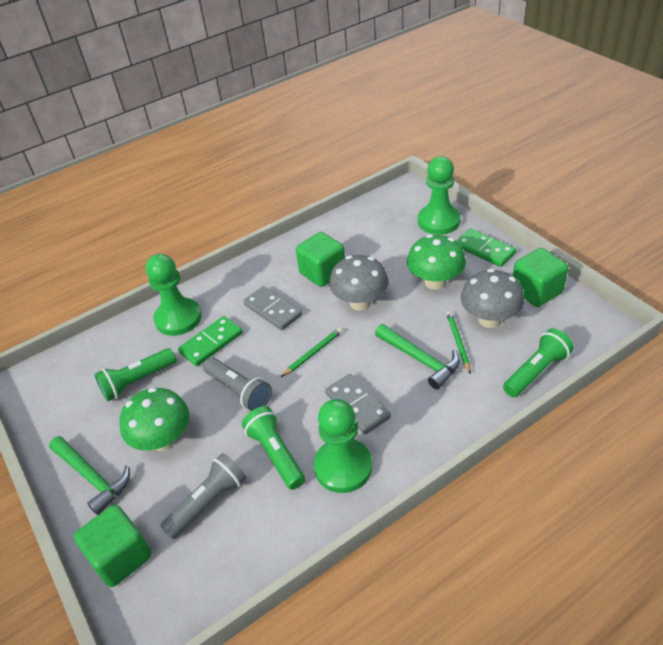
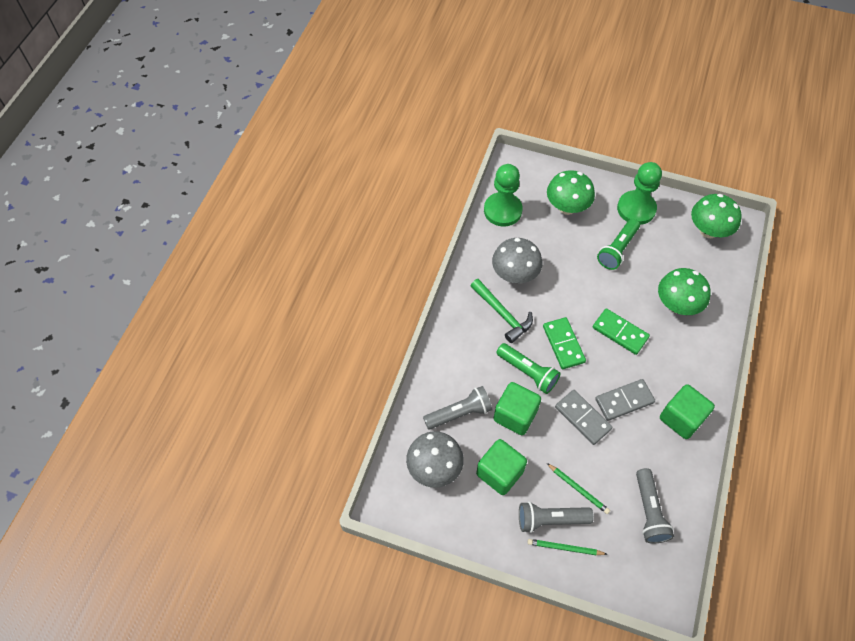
green flashlight: 3 -> 2
green hammer: 2 -> 1
green mushroom: 2 -> 3
green pawn: 3 -> 2
grey flashlight: 2 -> 3

